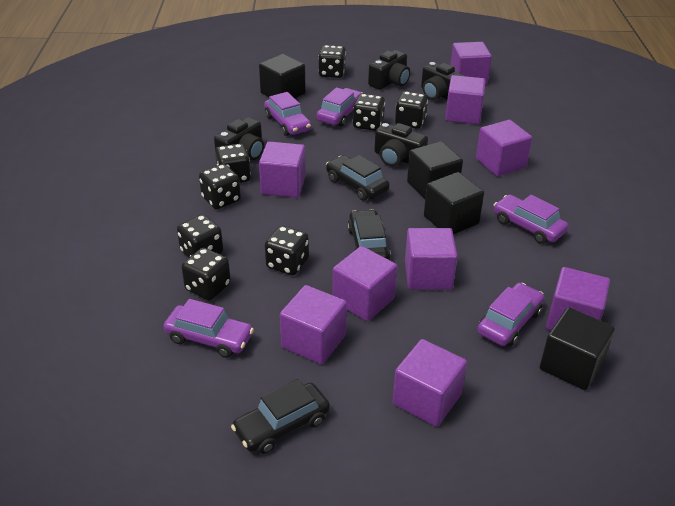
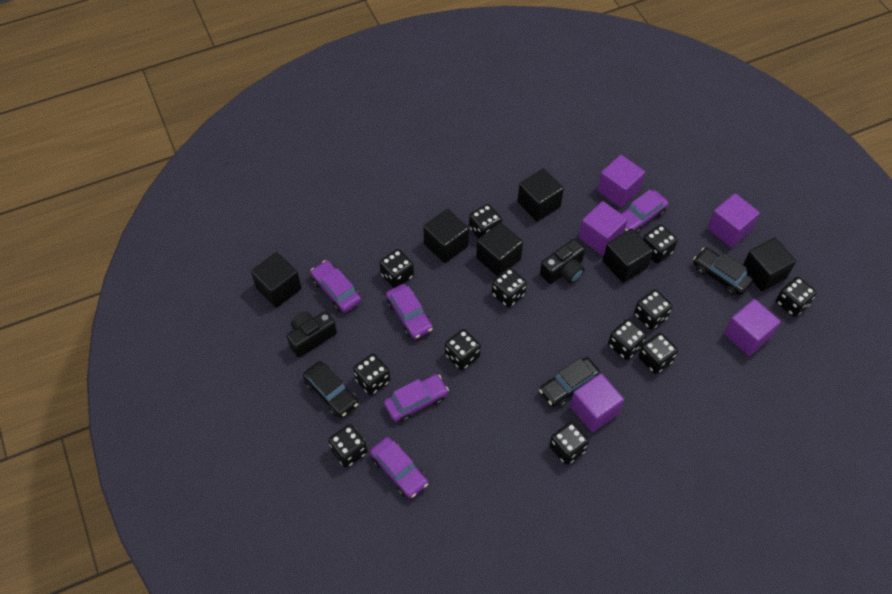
black camera: 4 -> 2
black cube: 4 -> 6
black dice: 8 -> 12
purple cube: 9 -> 5

